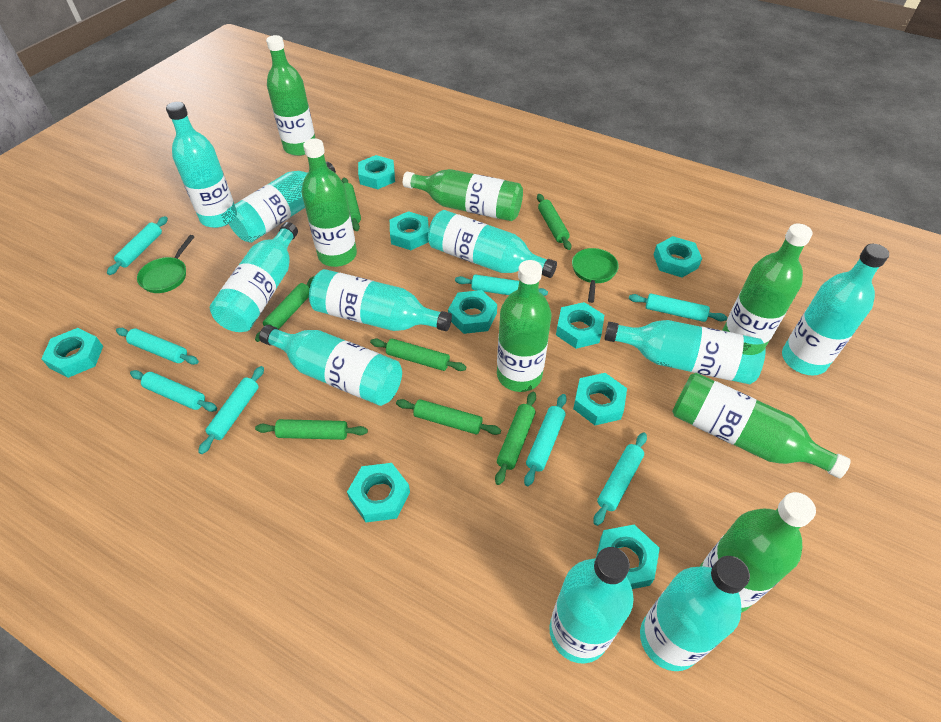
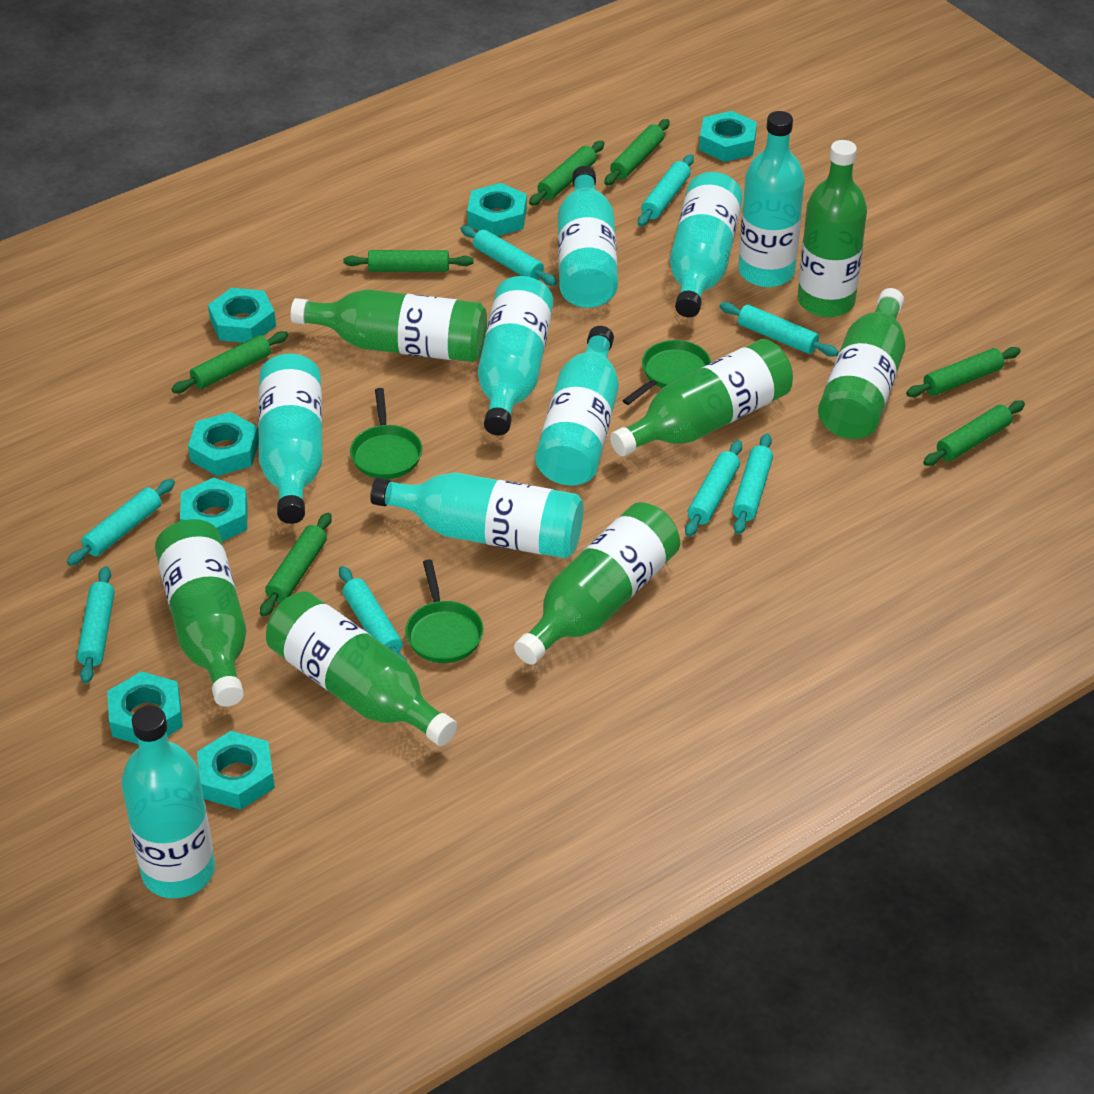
green pan: 2 -> 3
turquoise bottle: 10 -> 8
turquoise nut: 9 -> 7

